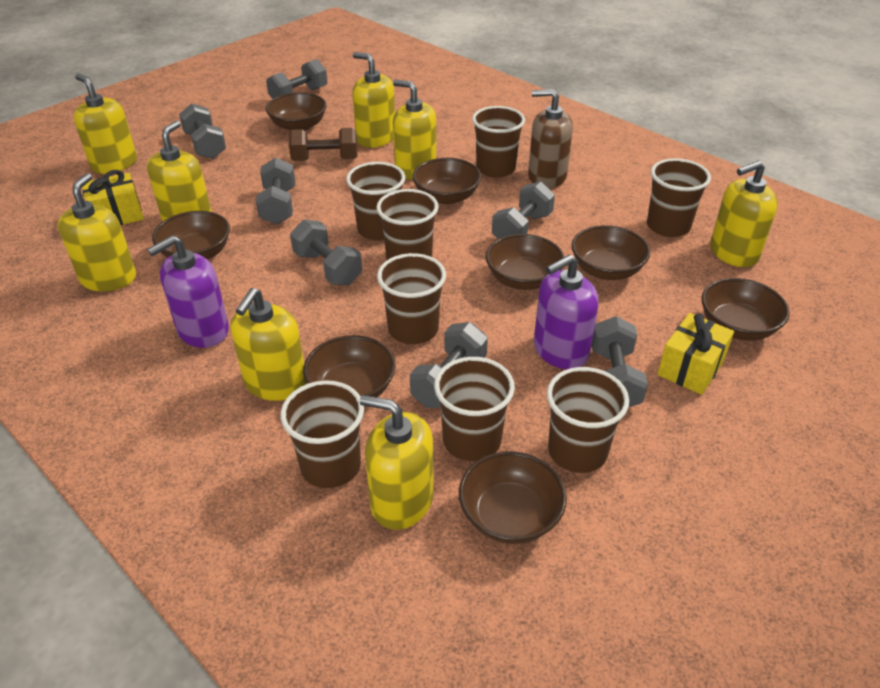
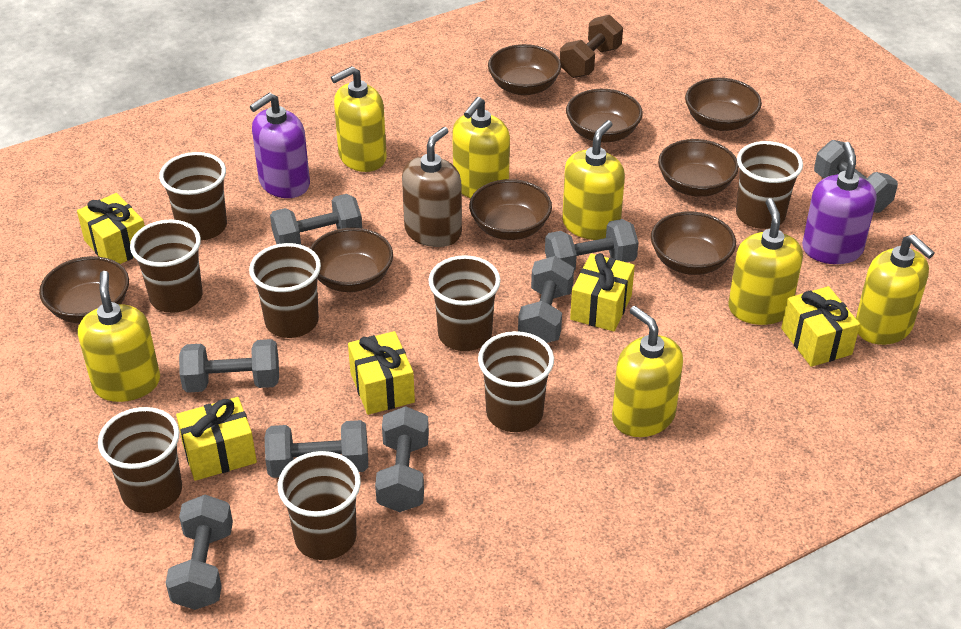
grey dumbbell: 7 -> 8
yellow gift: 2 -> 5
yellow soap dispenser: 8 -> 7

